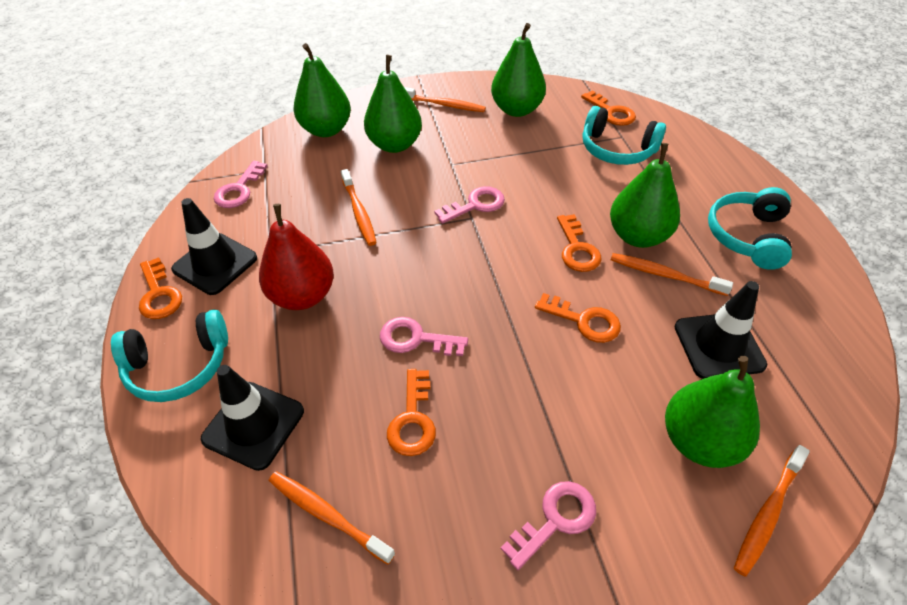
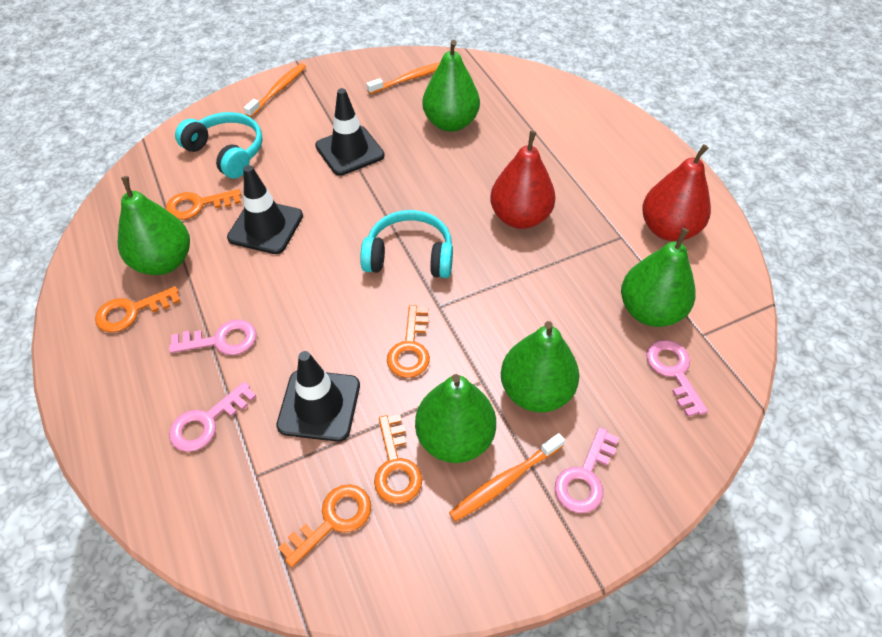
orange toothbrush: 5 -> 3
red pear: 1 -> 2
turquoise headphones: 3 -> 2

